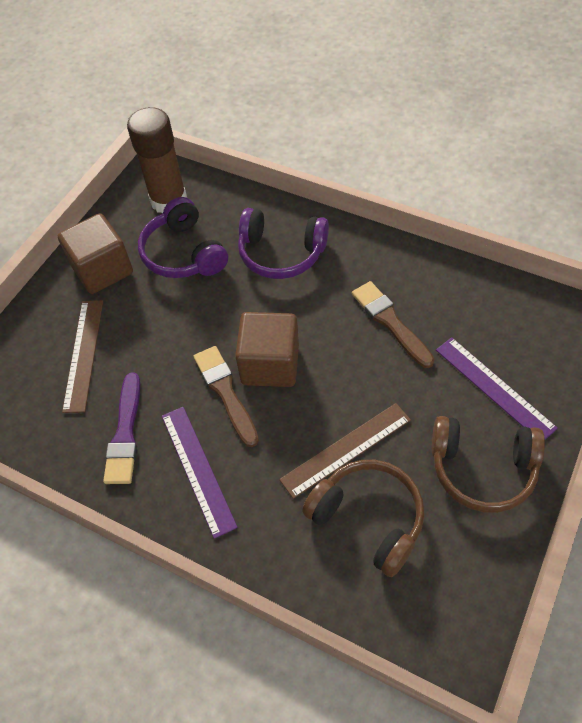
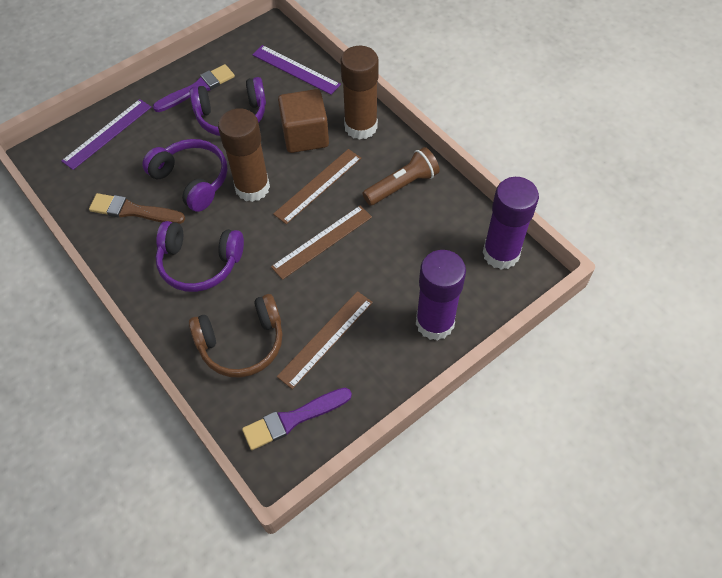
brown brush: 2 -> 1
brown cube: 2 -> 1
brown flashlight: 0 -> 1
brown glue stick: 1 -> 2
brown headphones: 2 -> 1
brown ruler: 2 -> 3
purple brush: 1 -> 2
purple glue stick: 0 -> 2
purple headphones: 2 -> 3

